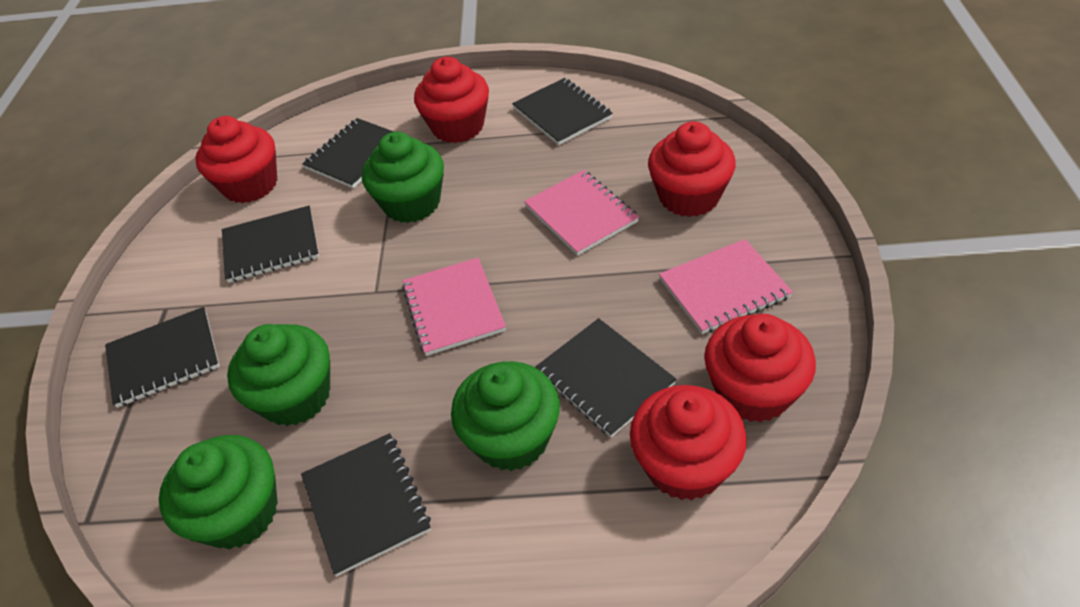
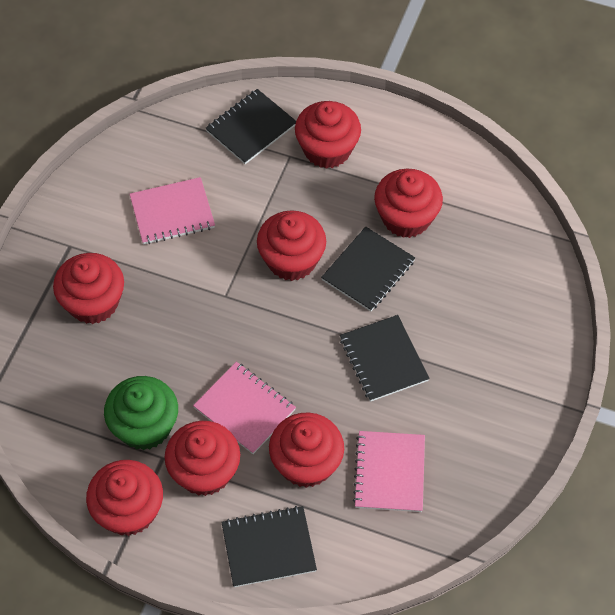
black notebook: 6 -> 4
green cupcake: 4 -> 1
red cupcake: 5 -> 7

